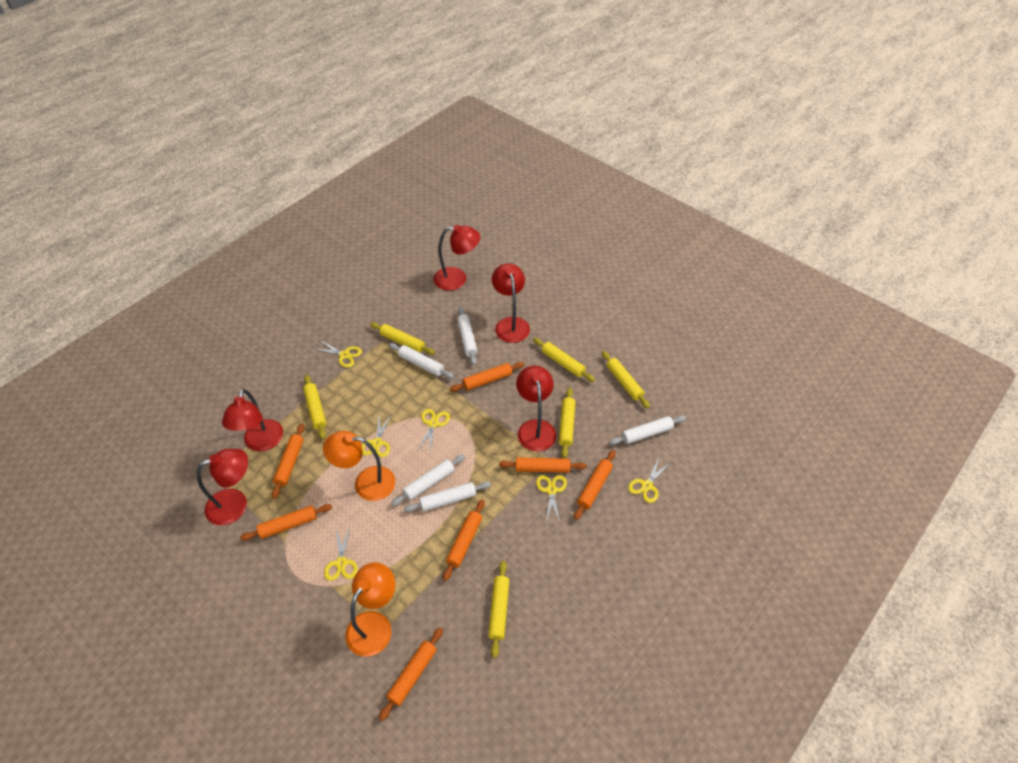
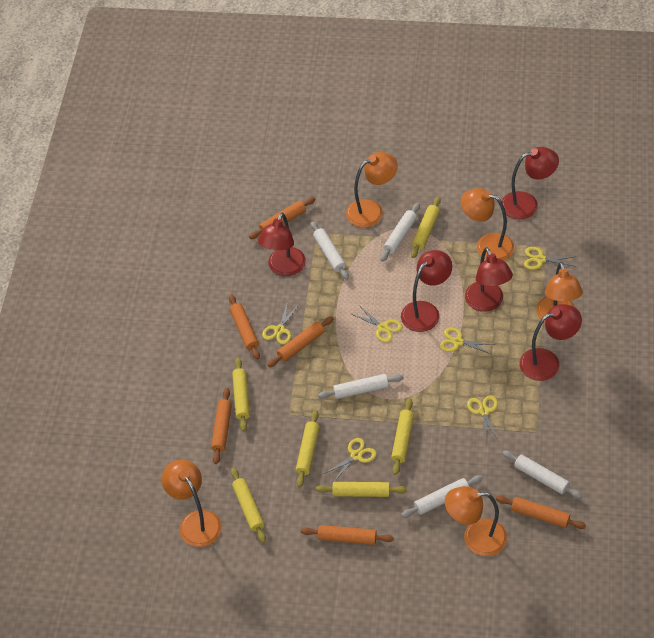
orange lamp: 2 -> 5
orange rolling pin: 7 -> 6

